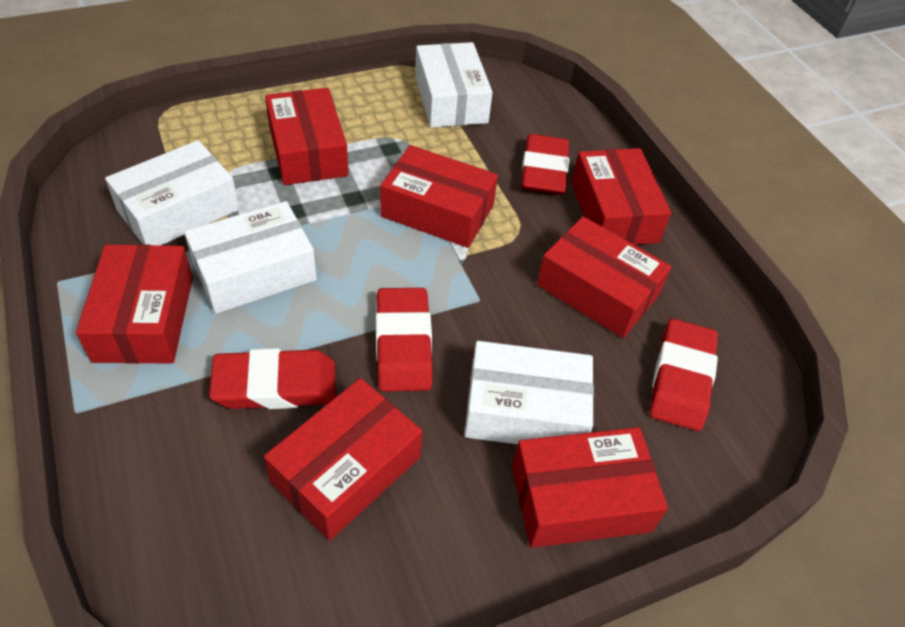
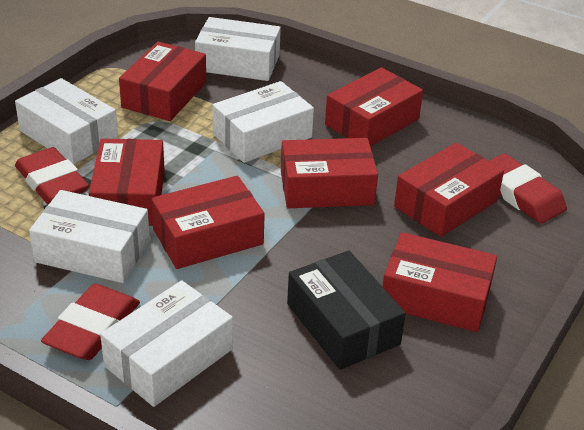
black box: 0 -> 1
red eraser: 4 -> 3
white box: 4 -> 5

